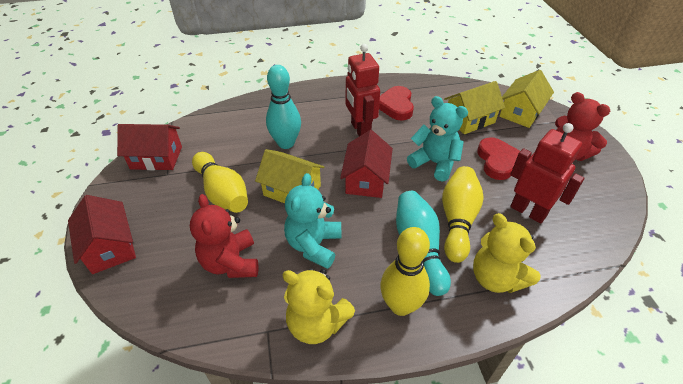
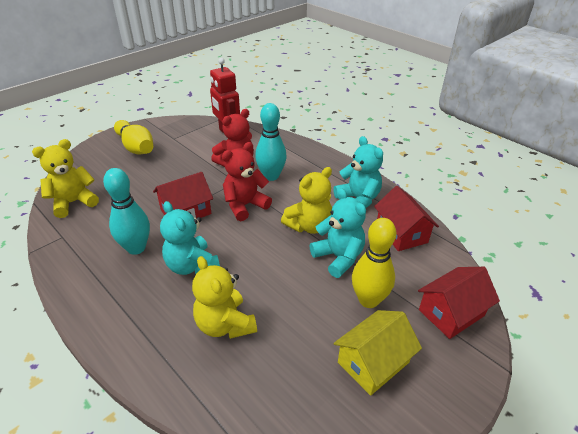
red heart: 2 -> 0
red robot: 2 -> 1
turquoise teddy bear: 2 -> 3
yellow bowling pin: 3 -> 2
yellow house: 3 -> 1
yellow teddy bear: 2 -> 3

